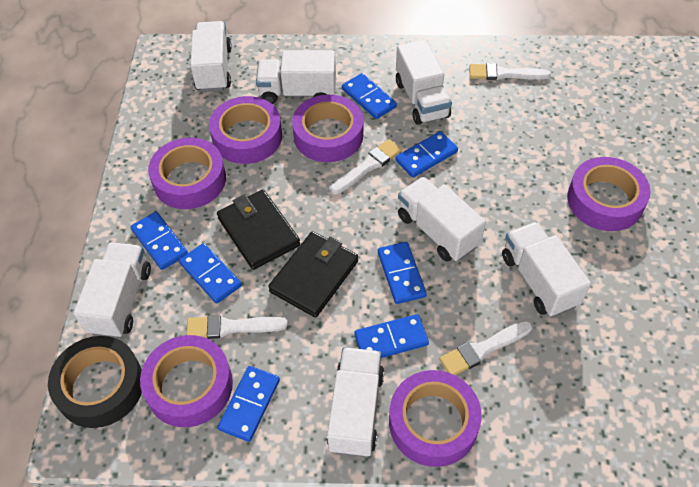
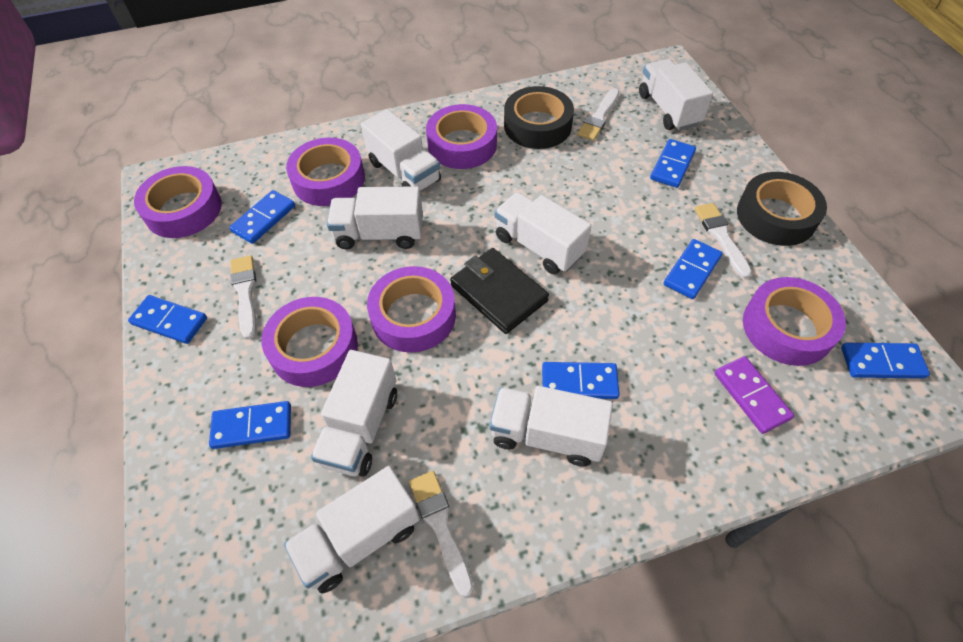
black tape: 1 -> 2
black wallet: 2 -> 1
purple domino: 0 -> 1

